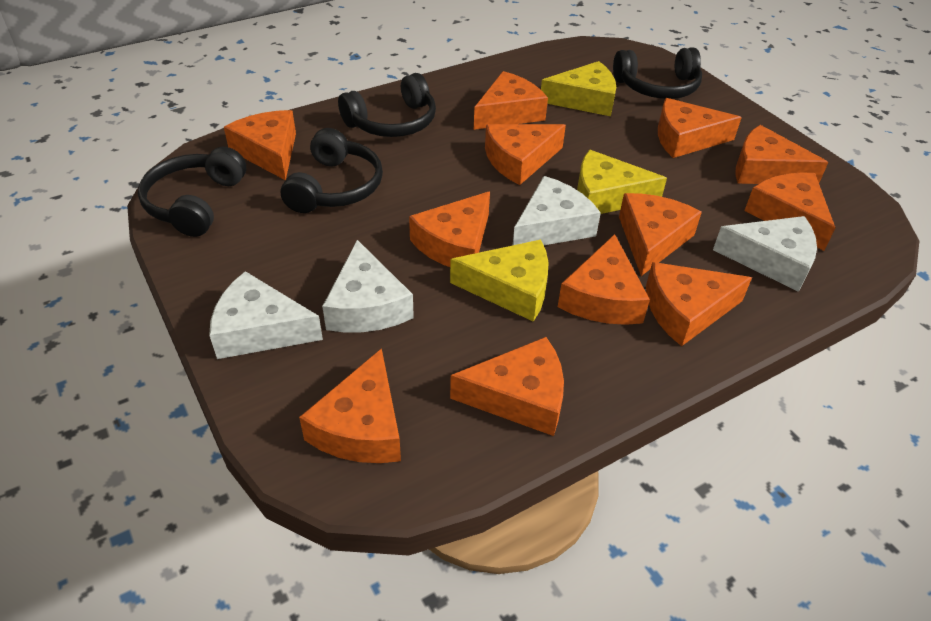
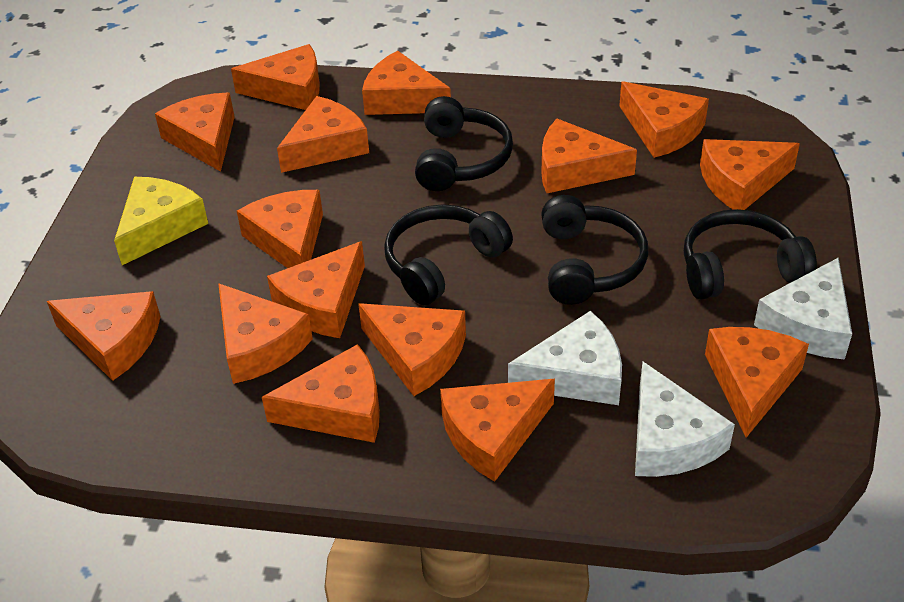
orange cheese: 12 -> 15
white cheese: 4 -> 3
yellow cheese: 3 -> 1

